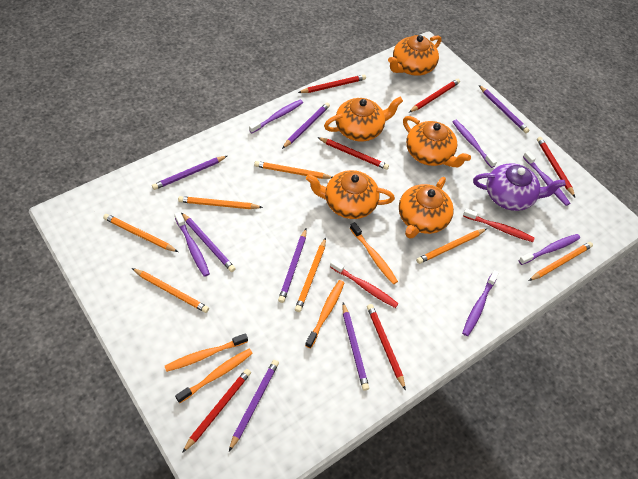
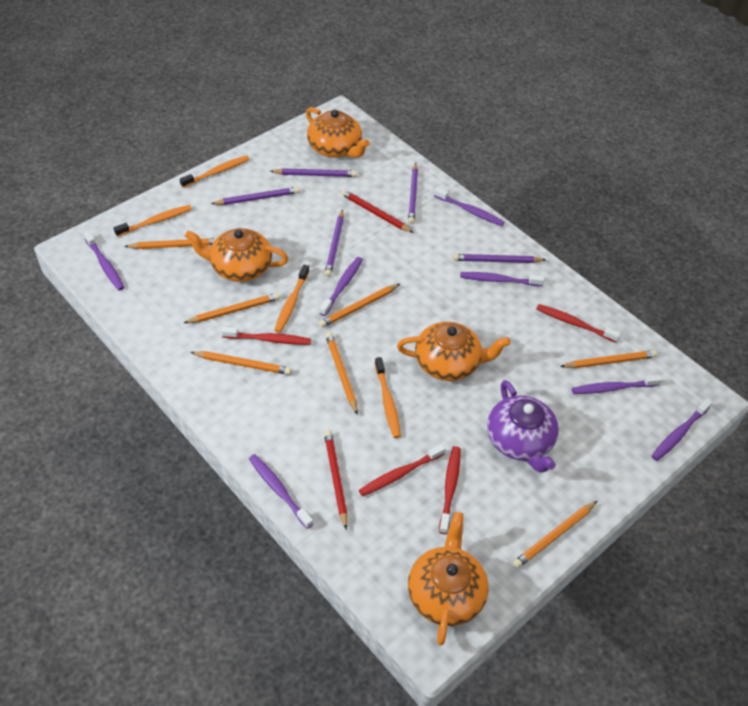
orange teapot: 5 -> 4
purple pencil: 7 -> 5
purple toothbrush: 6 -> 7
red pencil: 6 -> 2
red toothbrush: 2 -> 4

